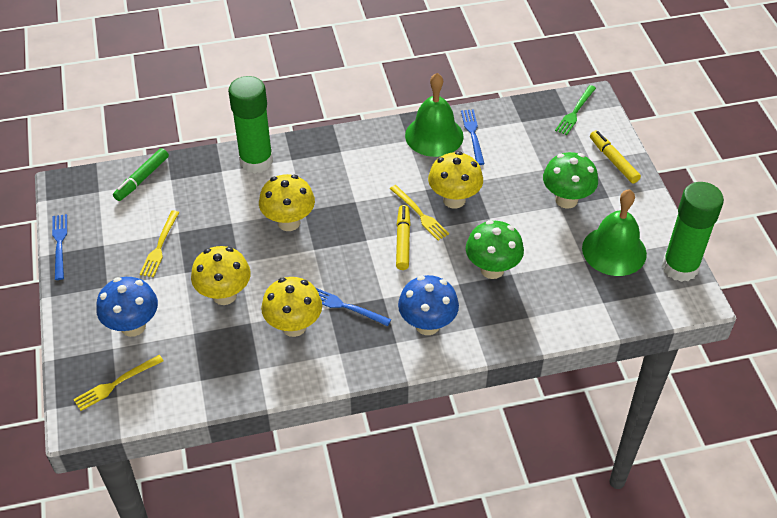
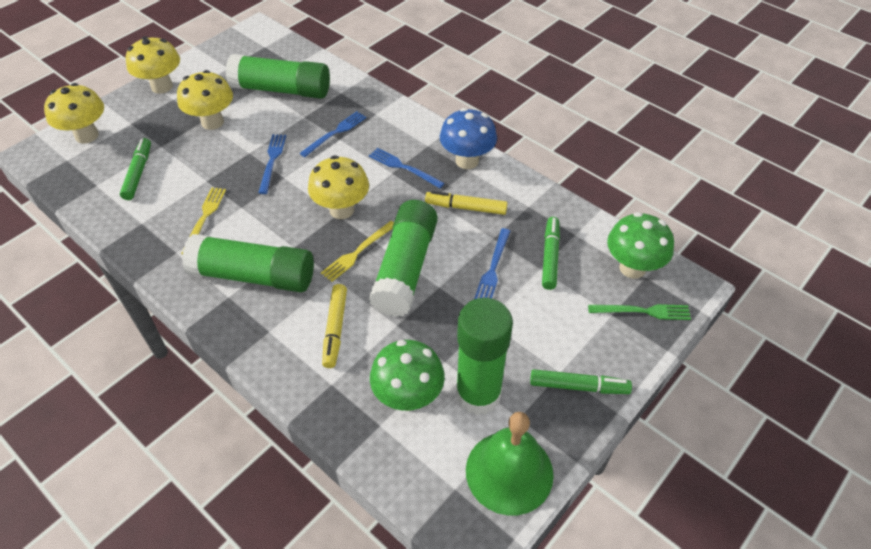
blue fork: 3 -> 4
blue mushroom: 2 -> 1
green bell: 2 -> 1
green glue stick: 2 -> 4
green marker: 1 -> 3
yellow fork: 3 -> 2

